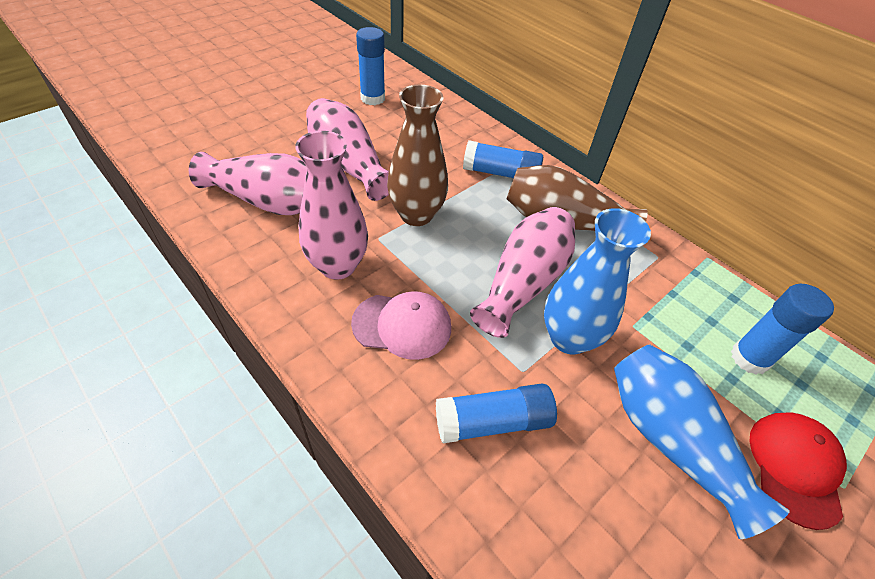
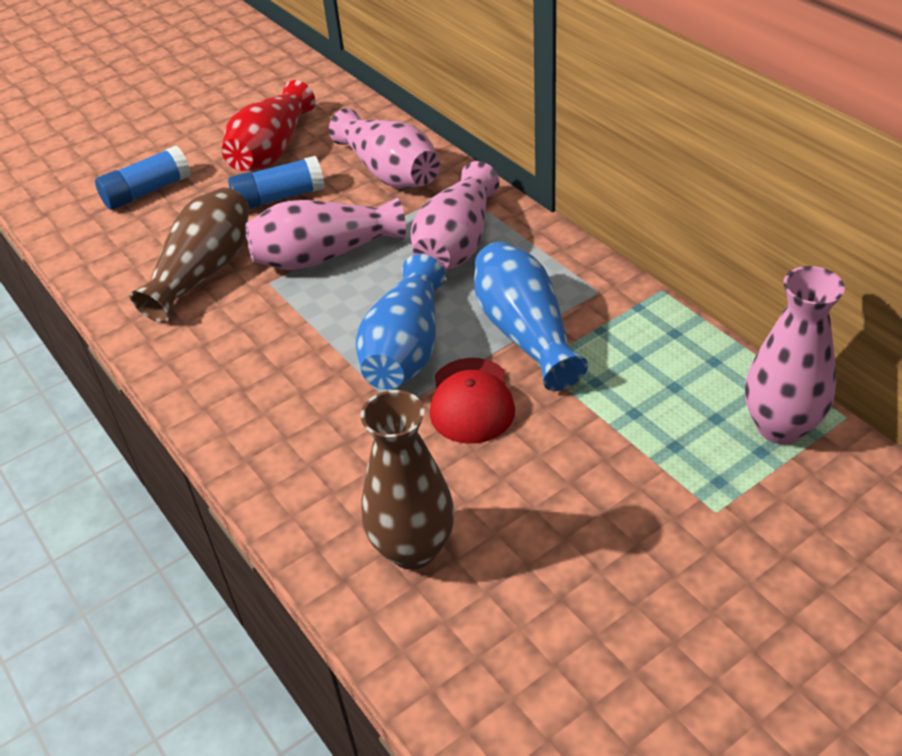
blue glue stick: 4 -> 2
pink cap: 1 -> 0
red vase: 0 -> 1

